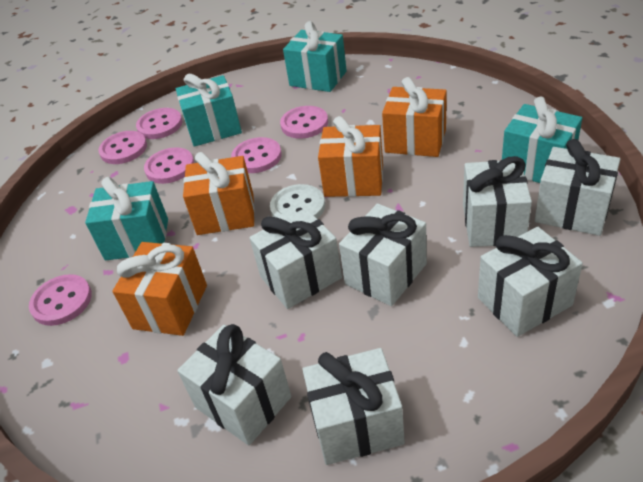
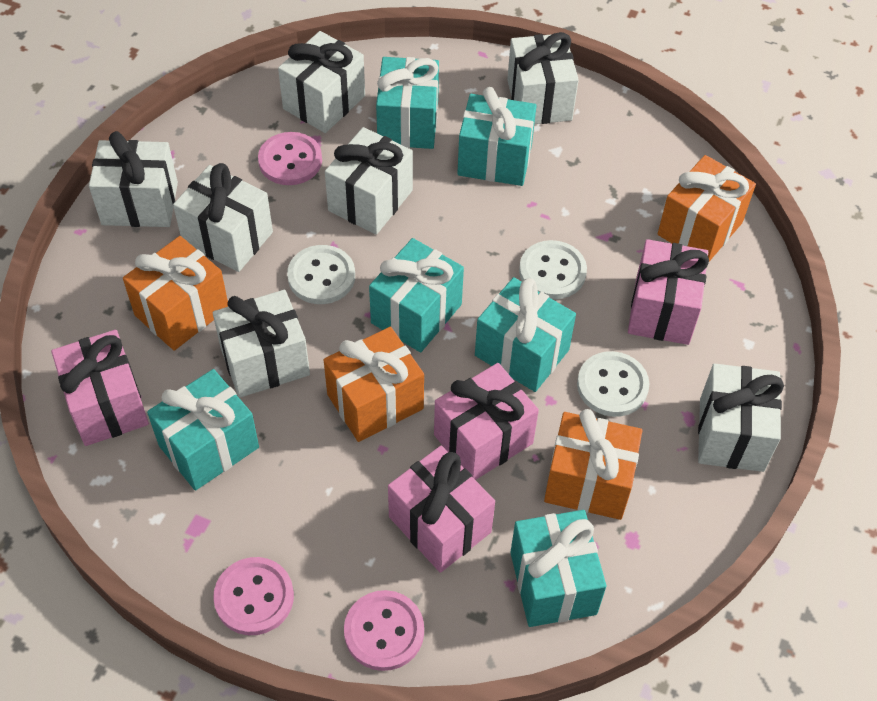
pink button: 6 -> 3
pink gift: 0 -> 4
turquoise gift: 4 -> 6
white button: 1 -> 3

